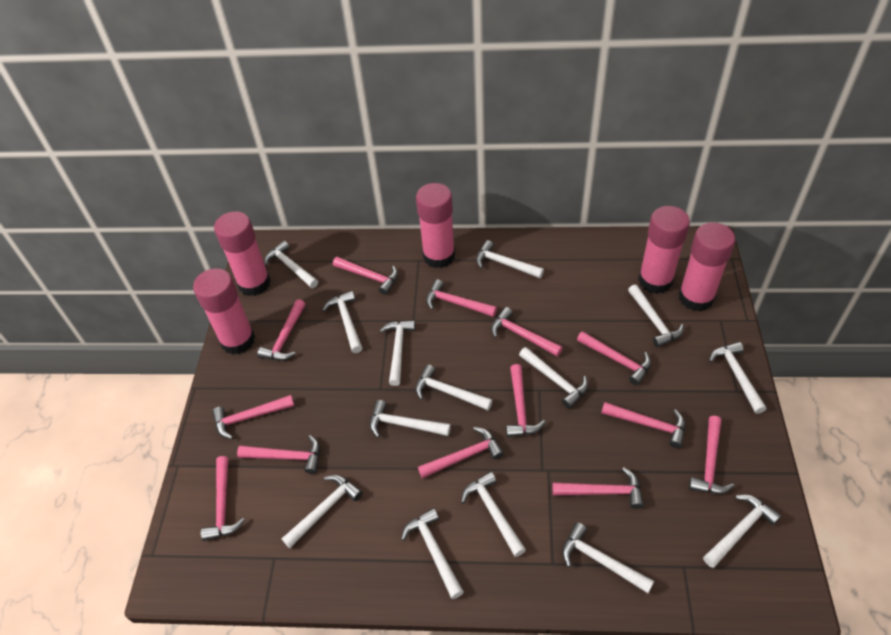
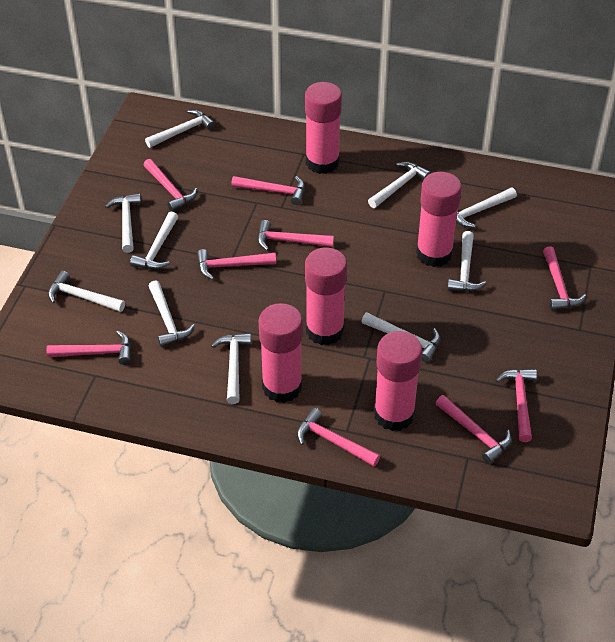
pink hammer: 13 -> 9
white hammer: 14 -> 10

